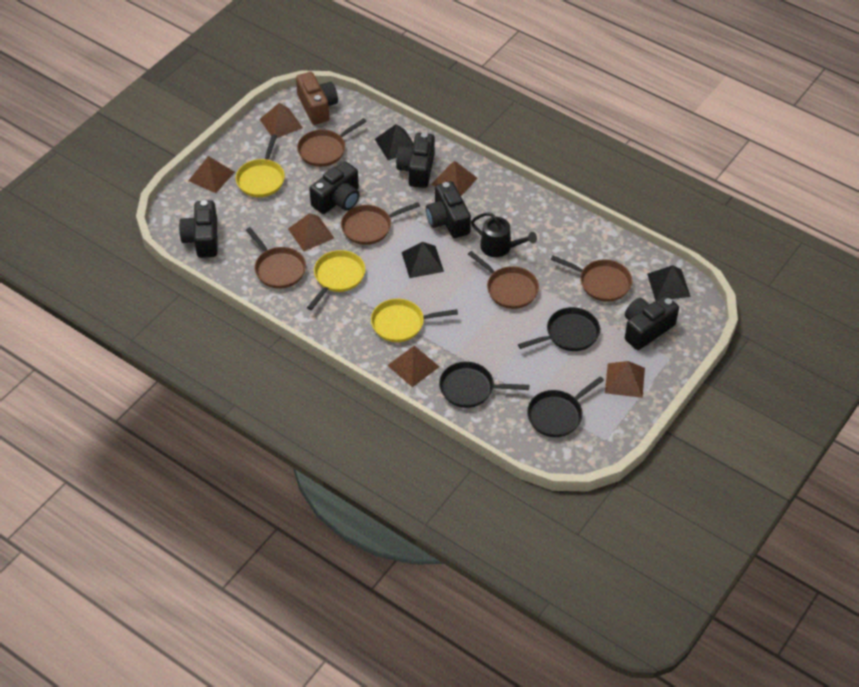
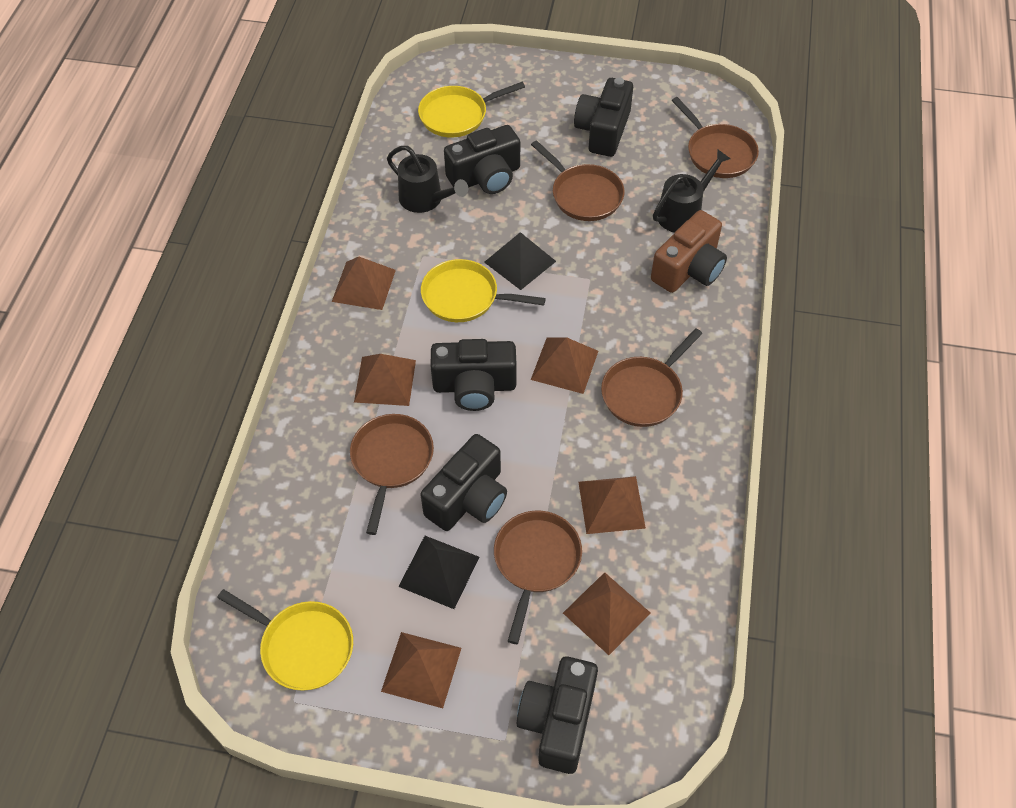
black pan: 3 -> 0
black pyramid: 3 -> 2
black watering can: 1 -> 2

